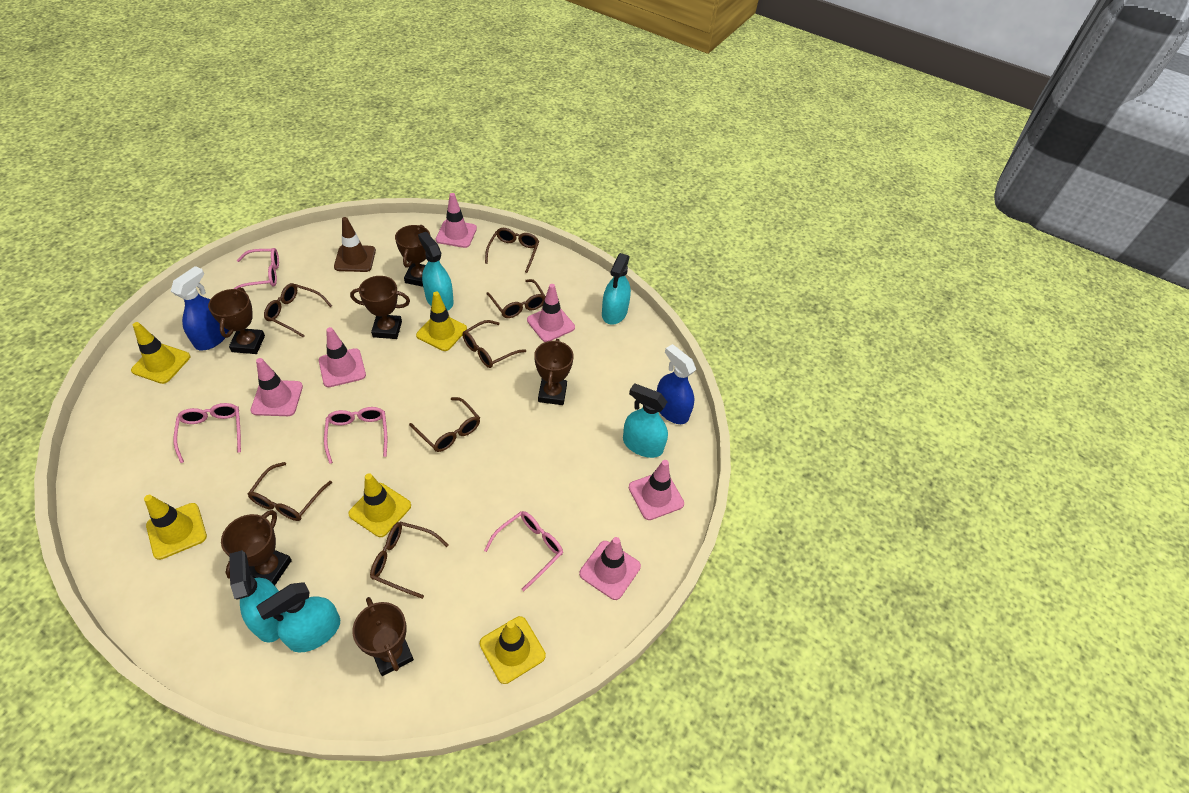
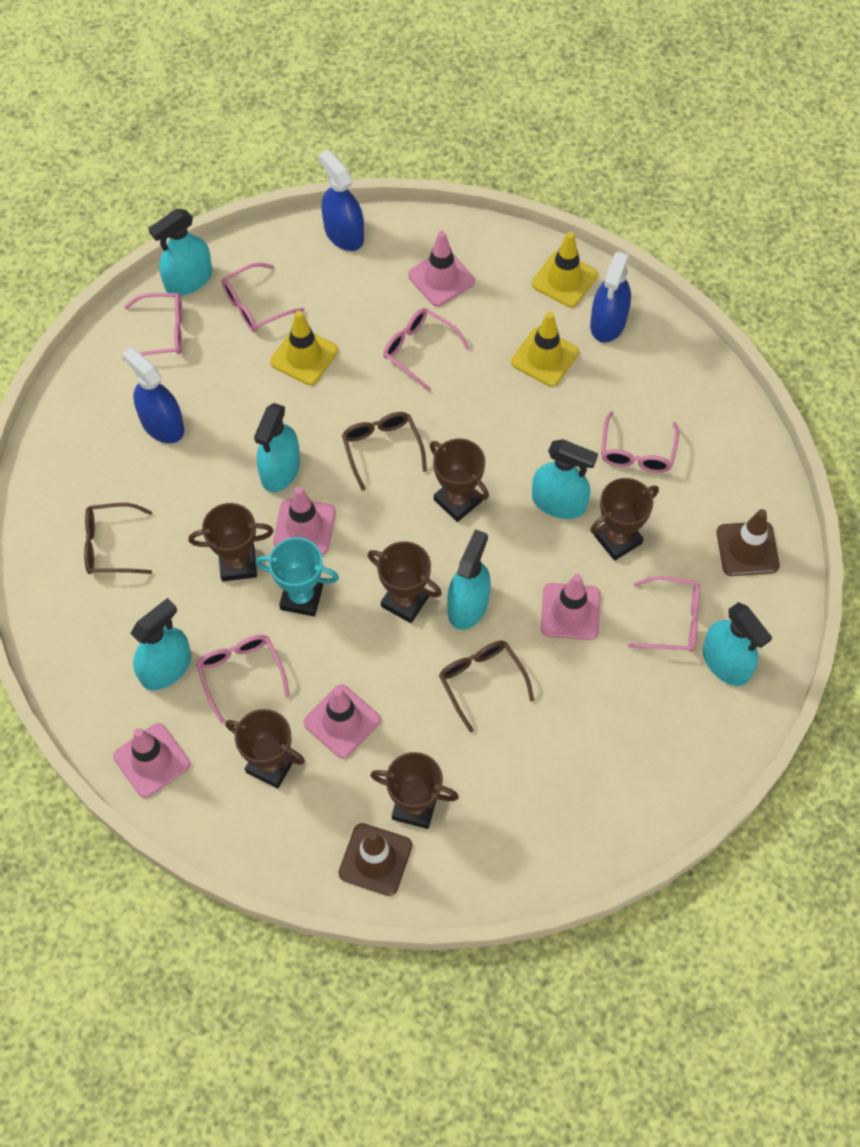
blue spray bottle: 2 -> 3
brown glasses: 7 -> 3
brown traffic cone: 1 -> 2
pink glasses: 4 -> 6
pink traffic cone: 6 -> 5
turquoise spray bottle: 5 -> 6
turquoise trophy: 0 -> 1
yellow traffic cone: 5 -> 3

